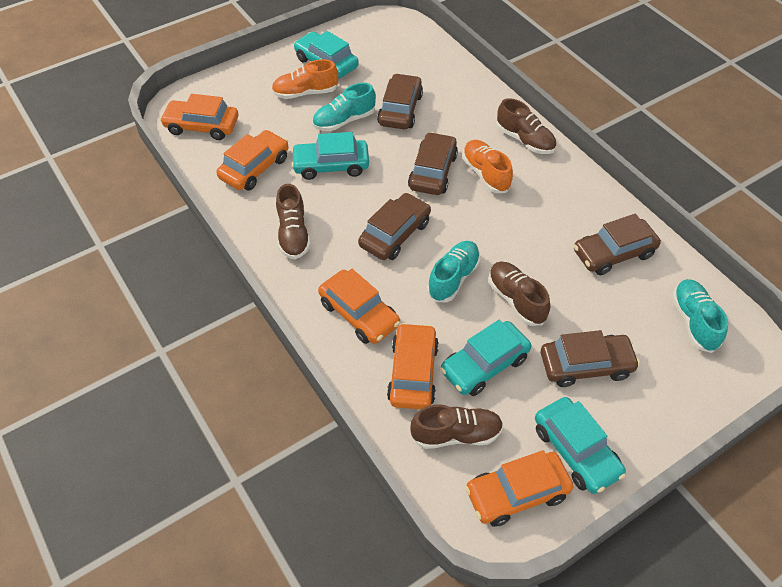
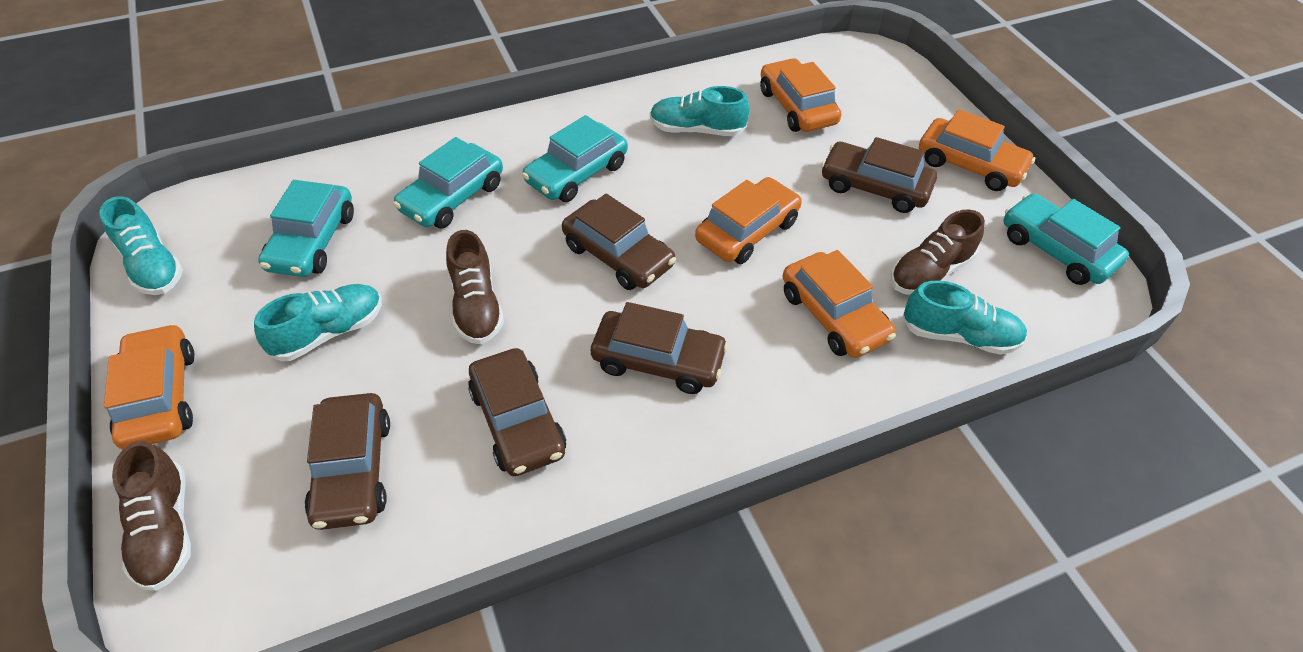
brown shoe: 4 -> 3
orange shoe: 2 -> 0
turquoise shoe: 3 -> 4

